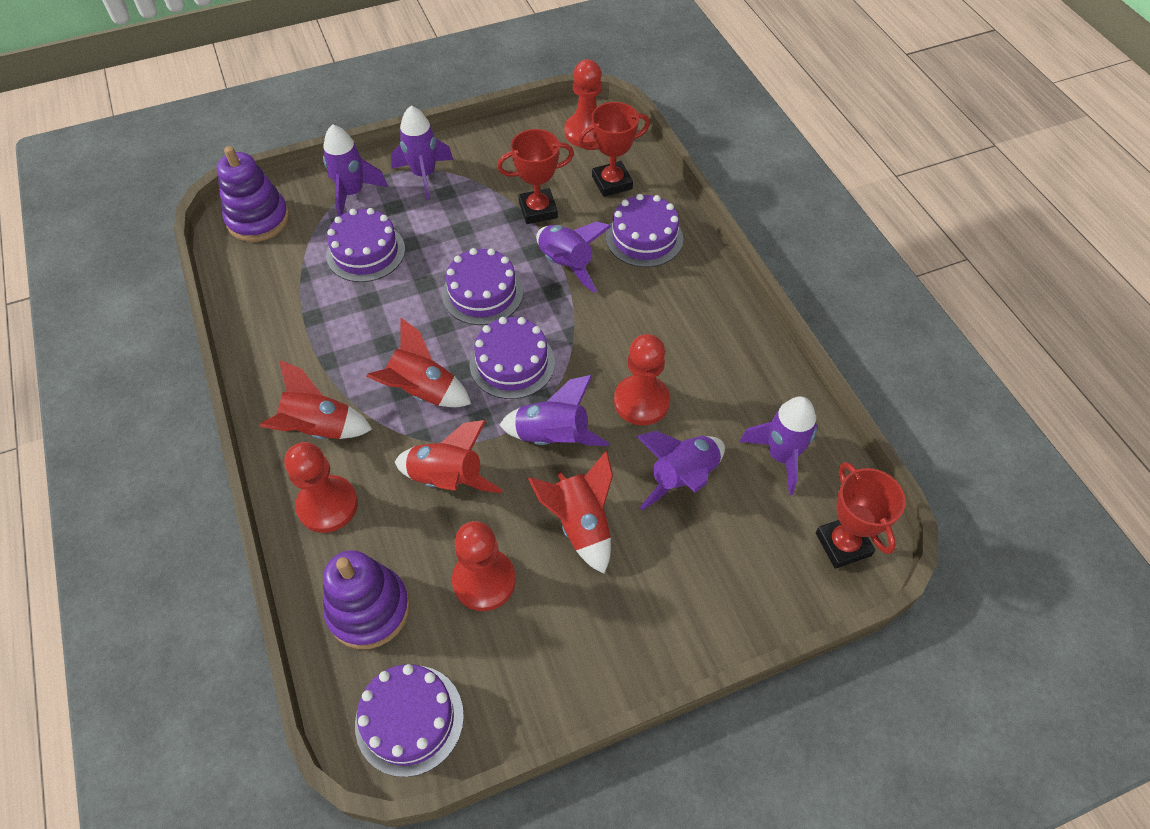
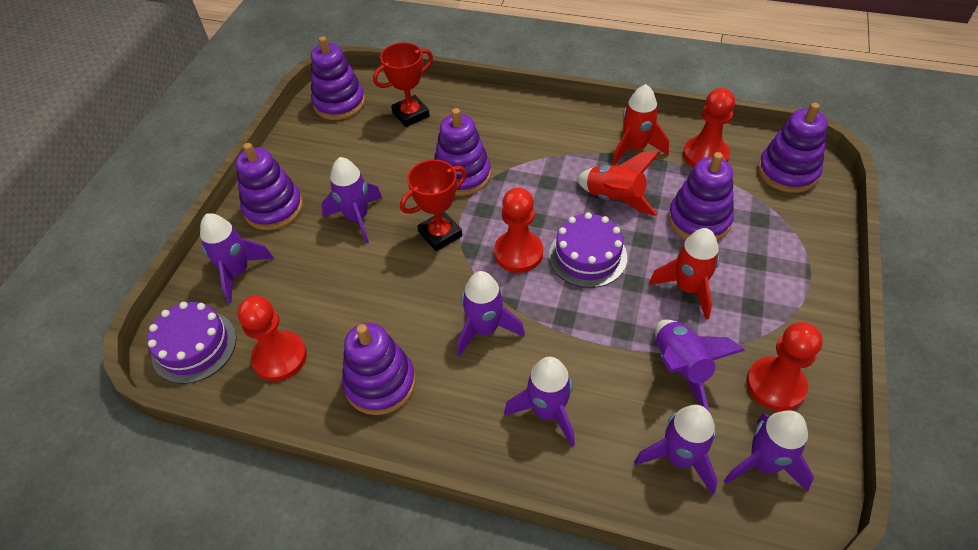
purple cake: 5 -> 2
purple rocket: 6 -> 7
purple stacking toy: 2 -> 6
red rocket: 4 -> 3
red trophy: 3 -> 2

